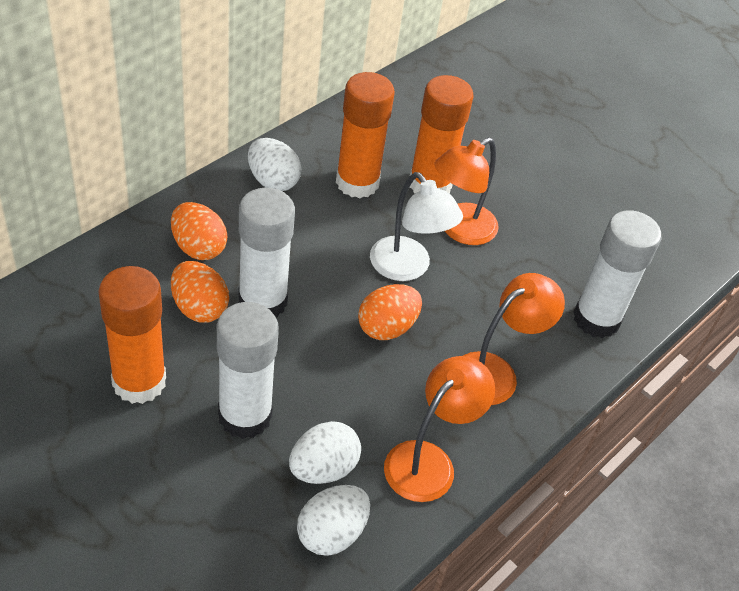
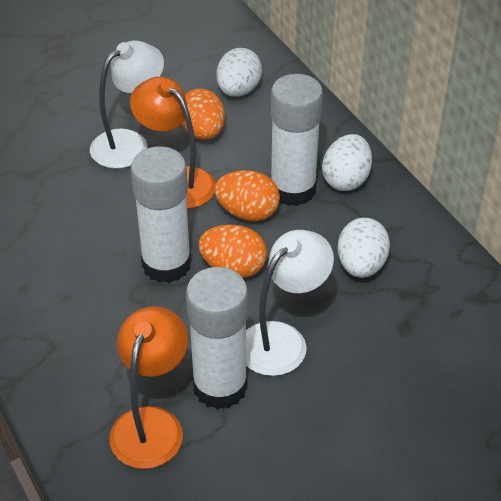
orange glue stick: 3 -> 0
orange lamp: 3 -> 2
white lamp: 1 -> 2

